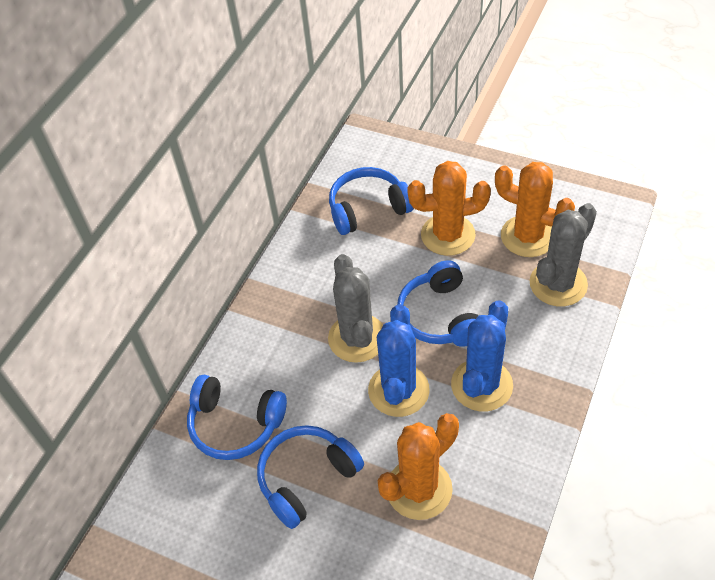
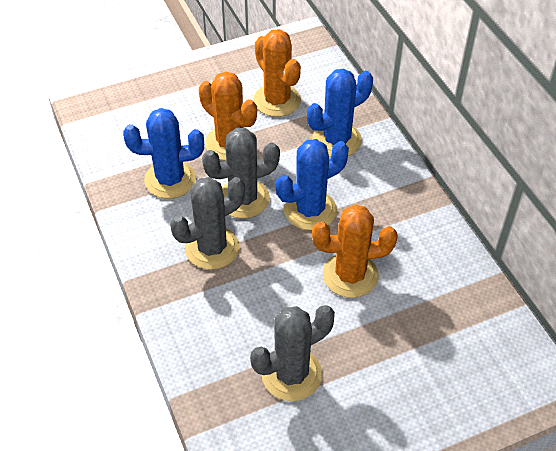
blue cactus: 2 -> 3
blue headphones: 4 -> 0
grey cactus: 2 -> 3

